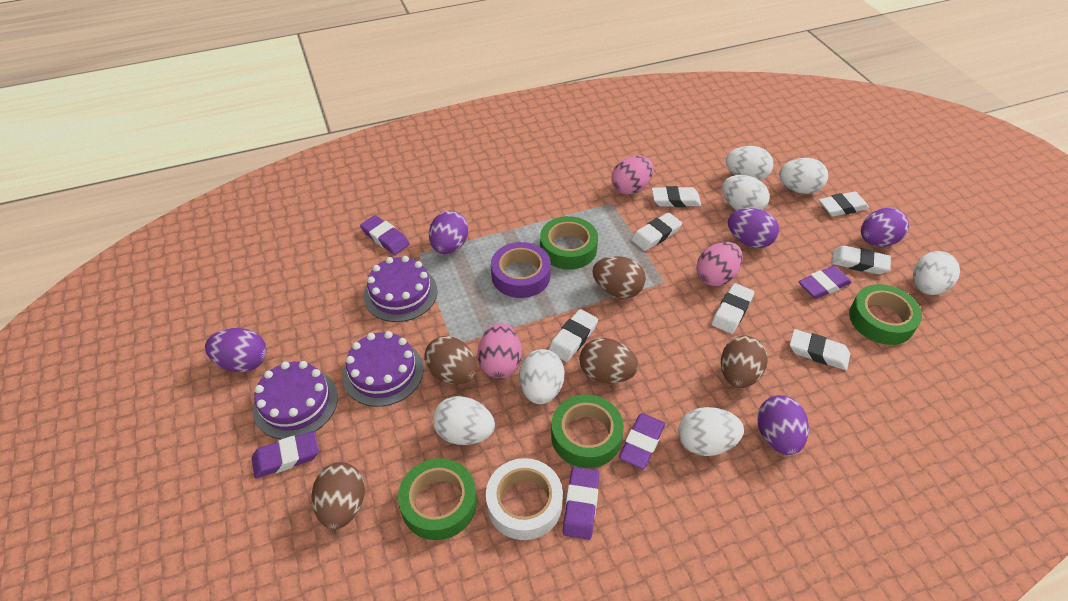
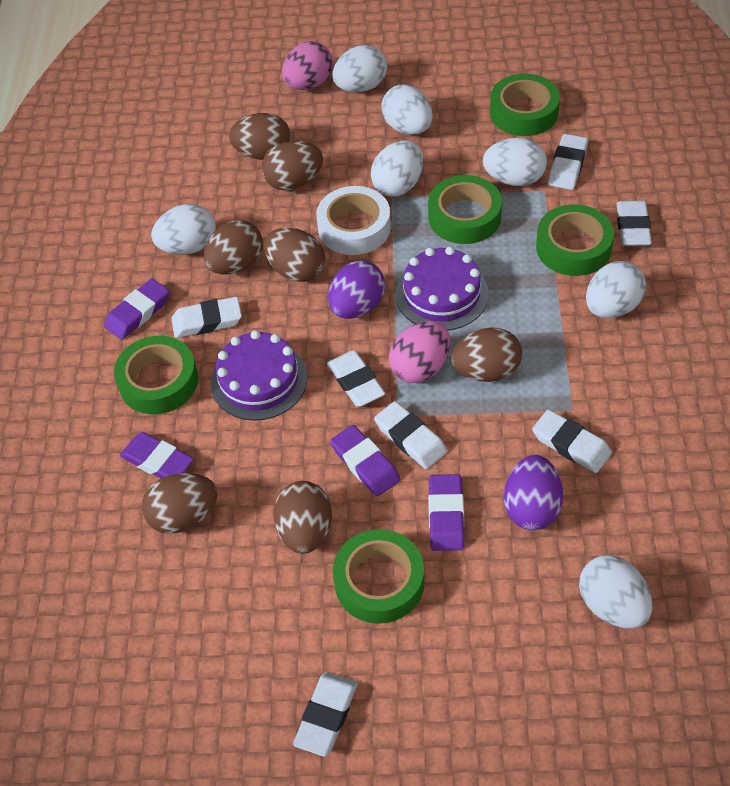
brown egg: 5 -> 7
green tape: 4 -> 5
pink egg: 3 -> 2
purple cake: 3 -> 2
purple egg: 5 -> 2
purple eraser: 5 -> 4
purple tape: 1 -> 0

